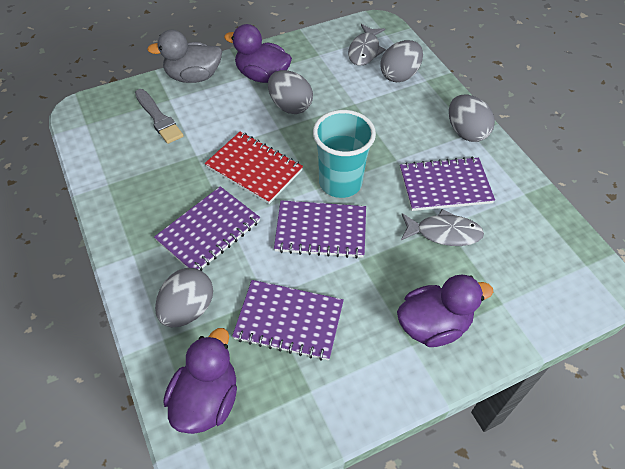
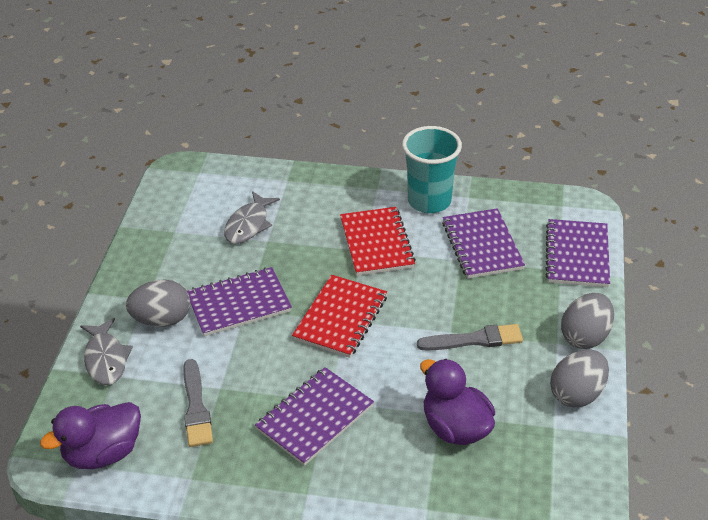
grey brush: 1 -> 2
grey duck: 1 -> 0
grey egg: 4 -> 3
purple duck: 3 -> 2
red notebook: 1 -> 2

